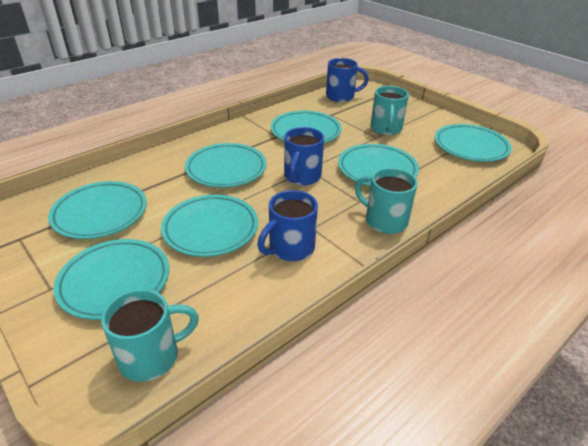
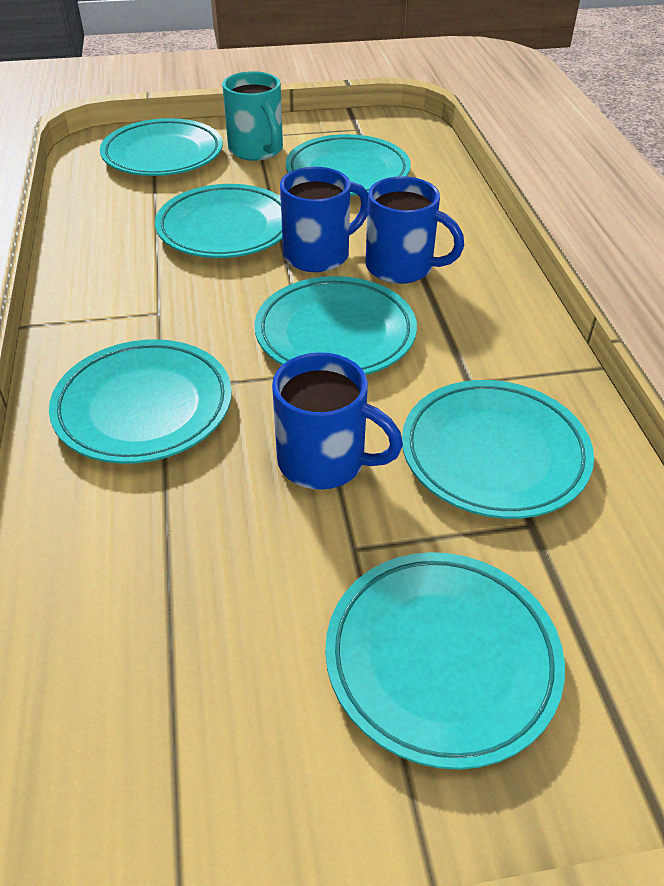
turquoise mug: 3 -> 1

